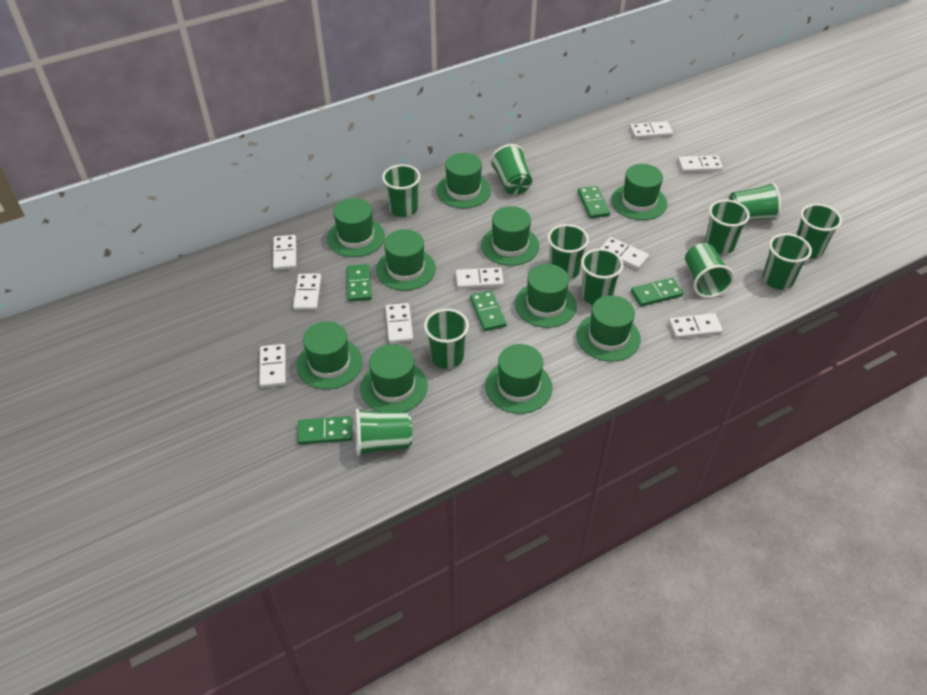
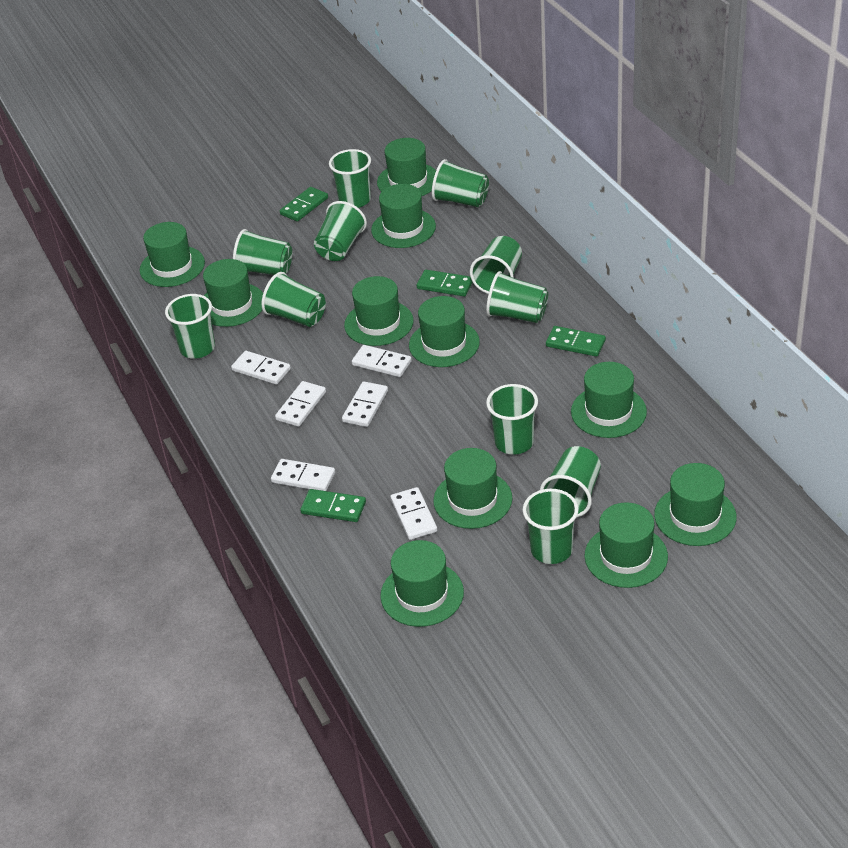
green domino: 5 -> 4
green hat: 10 -> 11
white domino: 9 -> 6

